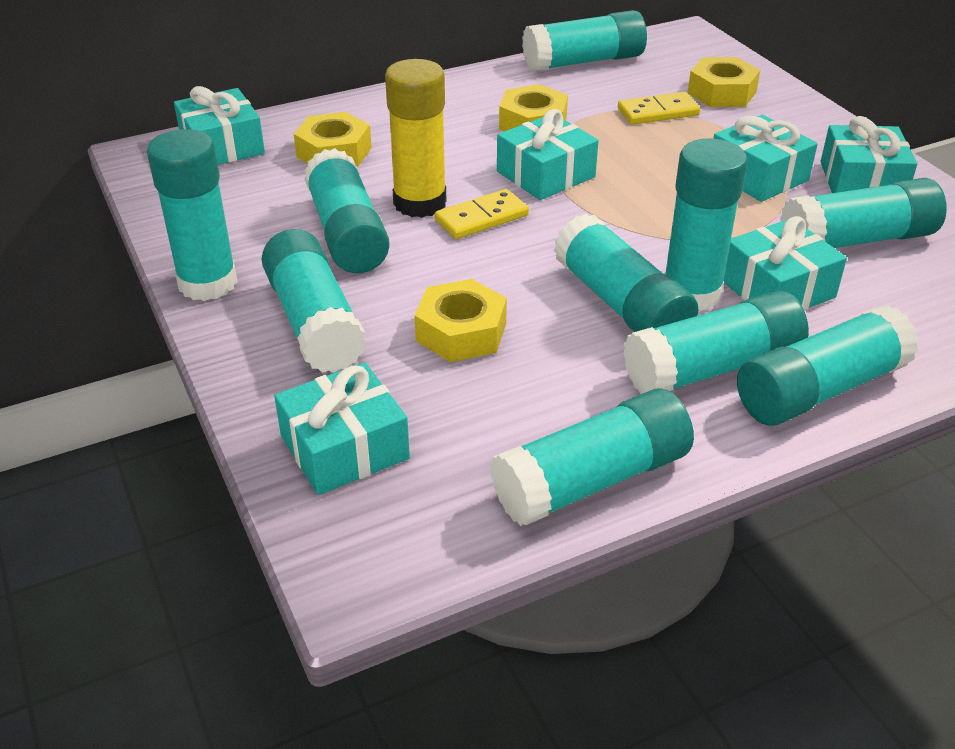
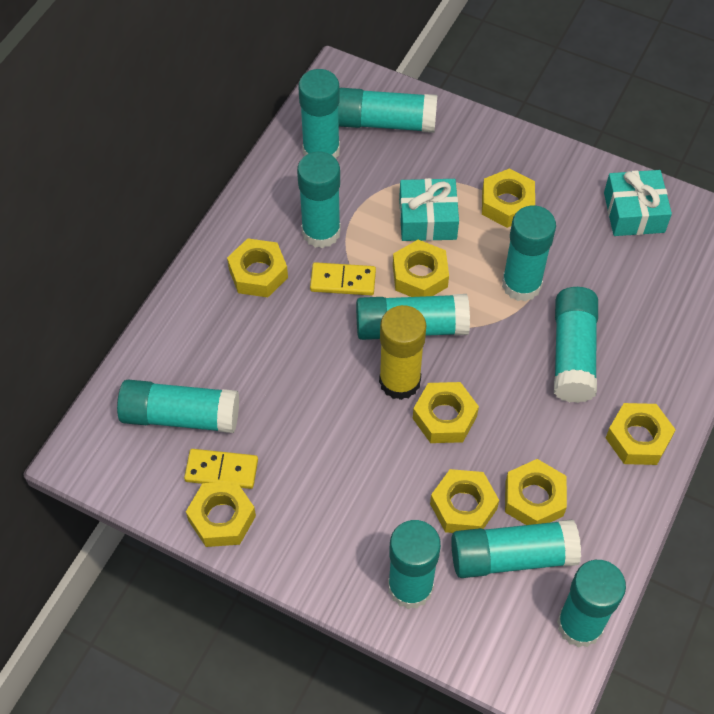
turquoise gift: 6 -> 2
yellow nut: 4 -> 8

